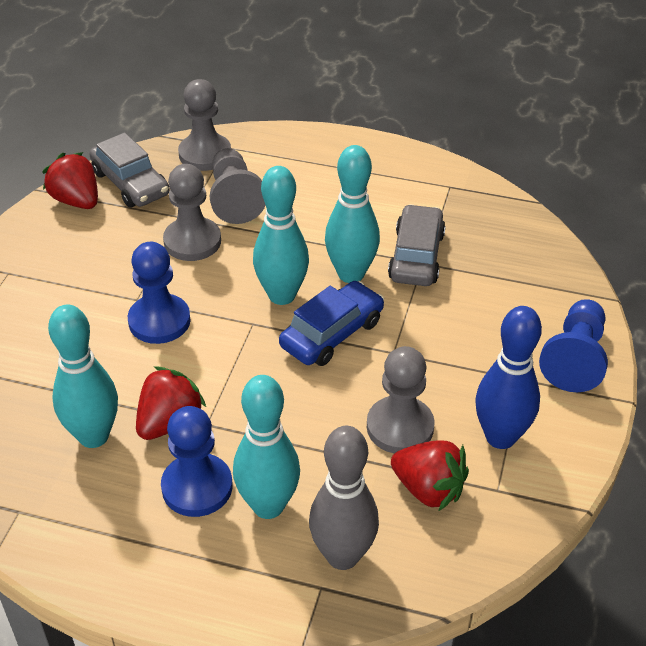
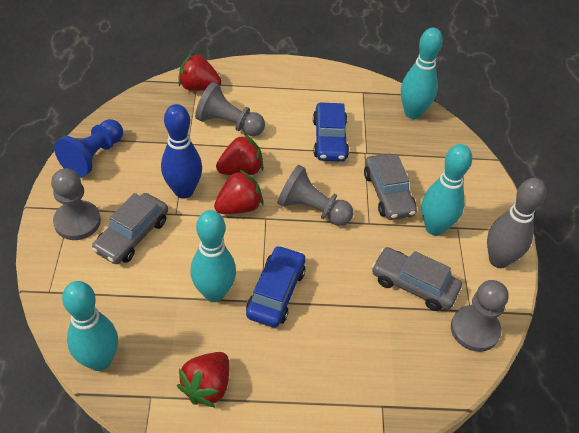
blue car: 1 -> 2
blue pawn: 3 -> 1
grey car: 2 -> 3
red strawberry: 3 -> 4

